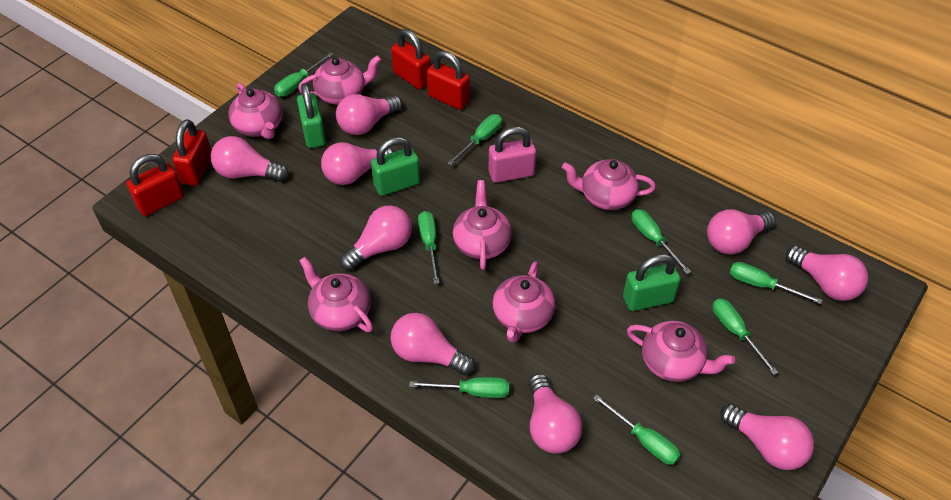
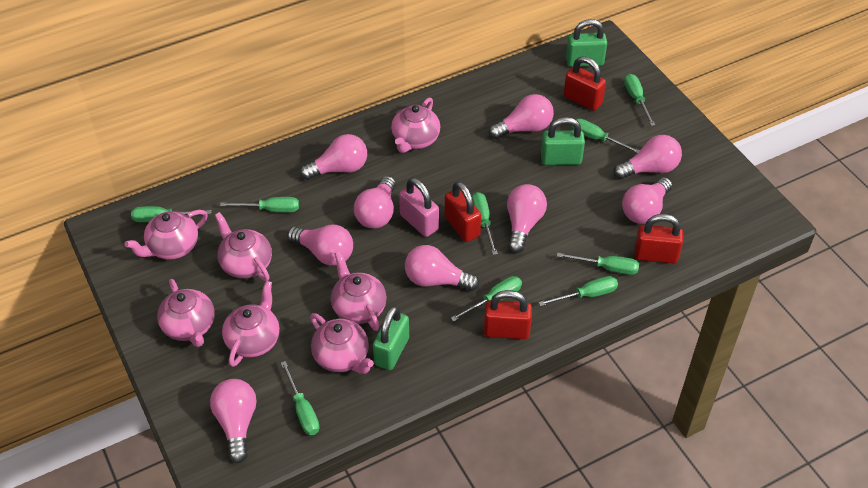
green screwdriver: 8 -> 9

